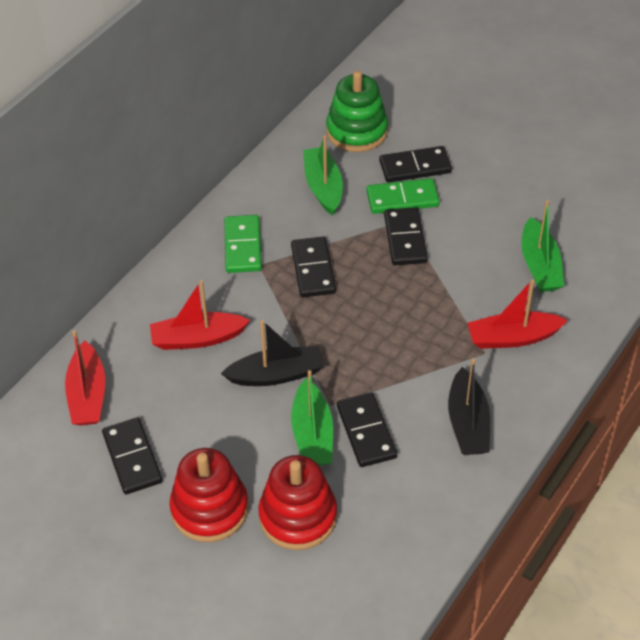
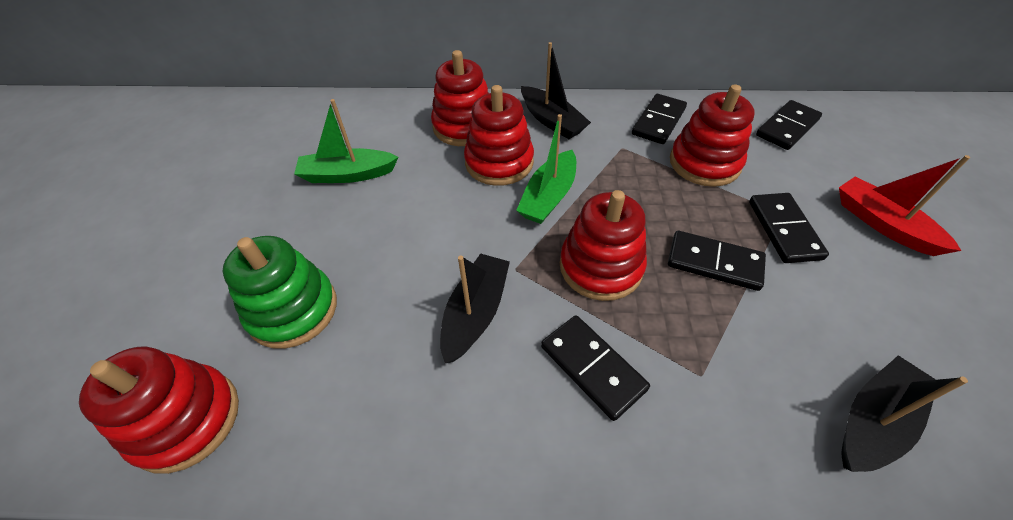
black boat: 2 -> 3
green boat: 3 -> 2
green domino: 2 -> 0
red boat: 3 -> 1
red stacking toy: 2 -> 5

